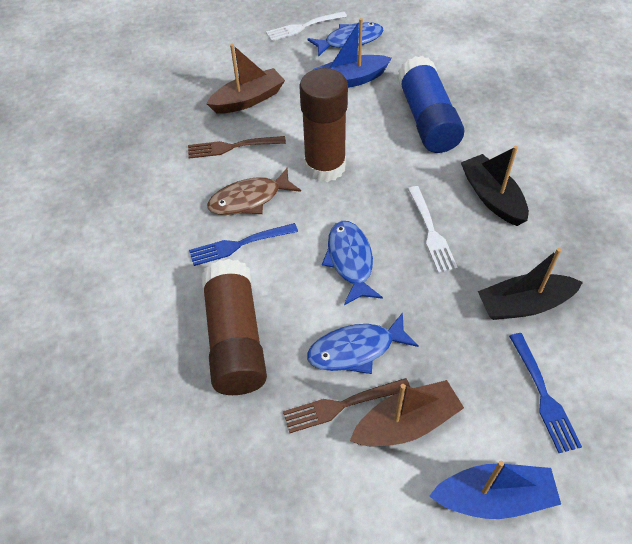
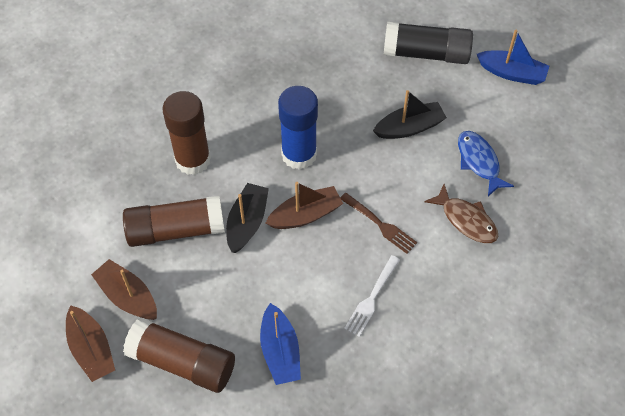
black glue stick: 0 -> 1
blue fish: 3 -> 1
blue fork: 2 -> 0
brown boat: 2 -> 3
brown fork: 2 -> 1
brown glue stick: 2 -> 3
white fork: 2 -> 1

